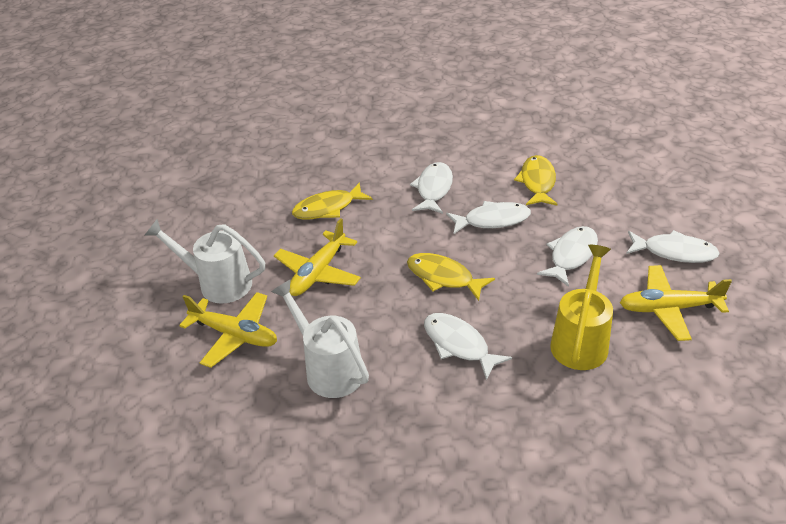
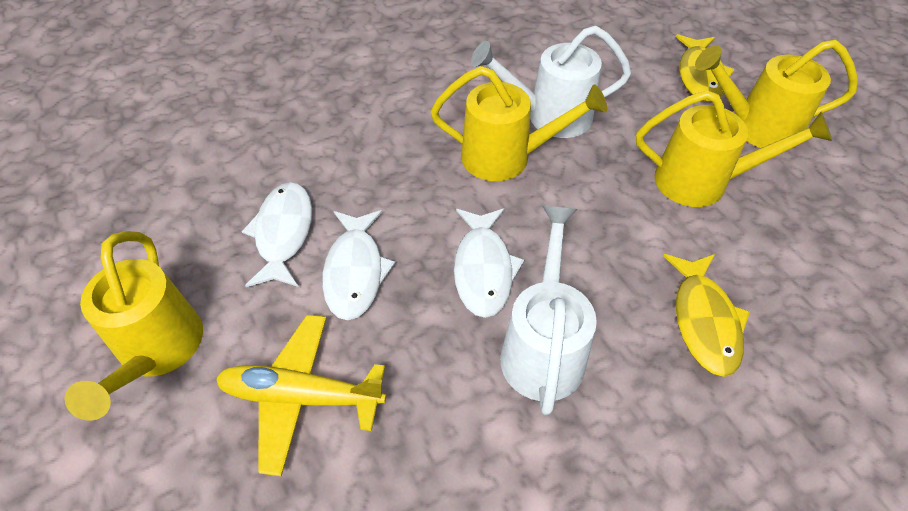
white fish: 5 -> 3
yellow fish: 3 -> 2
yellow plane: 3 -> 1
yellow watering can: 1 -> 4

